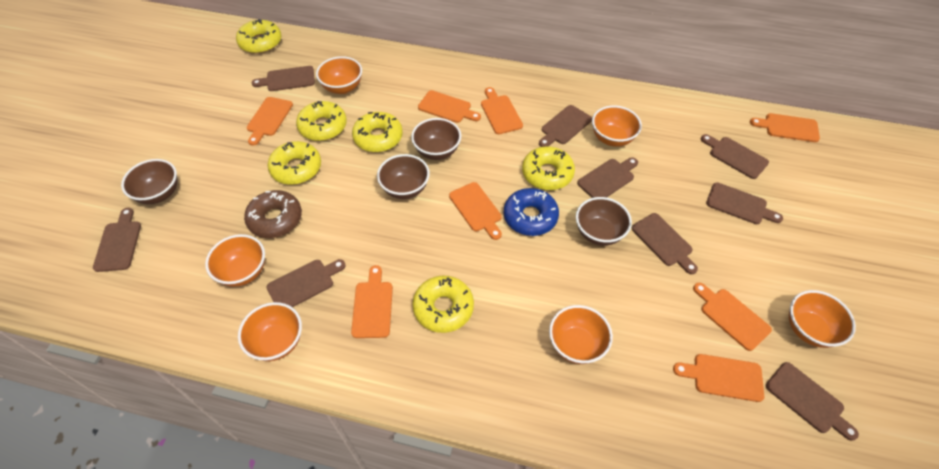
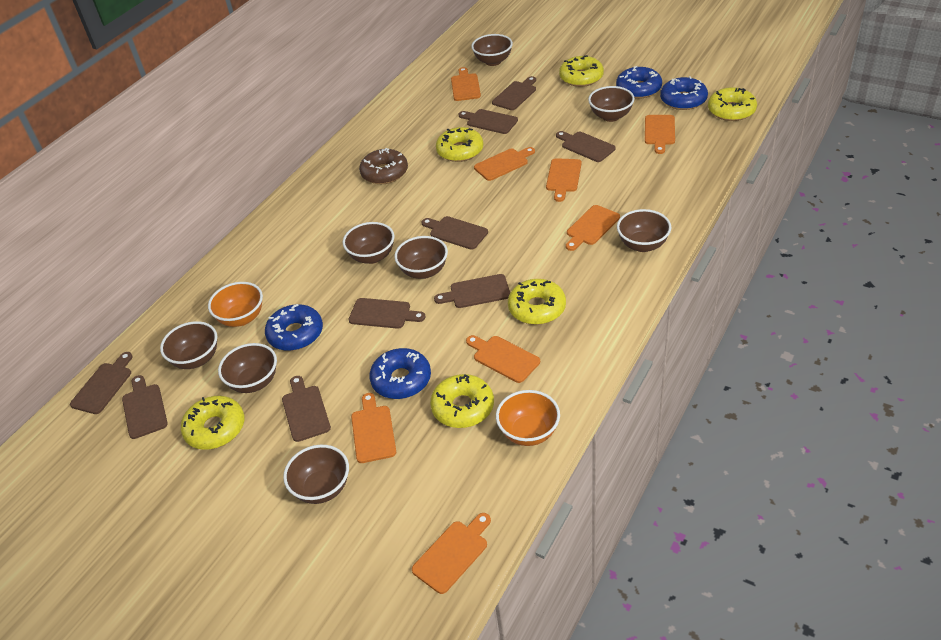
blue donut: 1 -> 4
brown bowl: 4 -> 8
orange bowl: 6 -> 2

